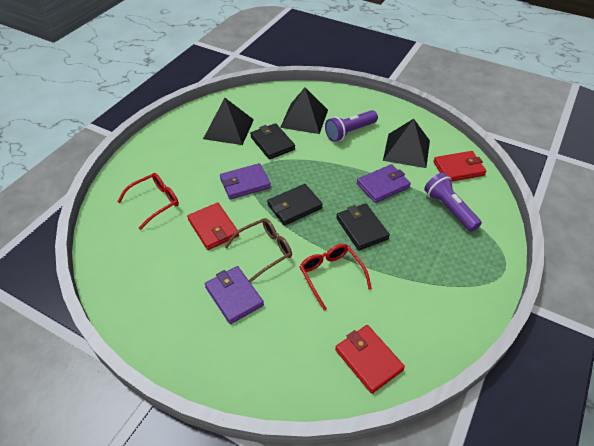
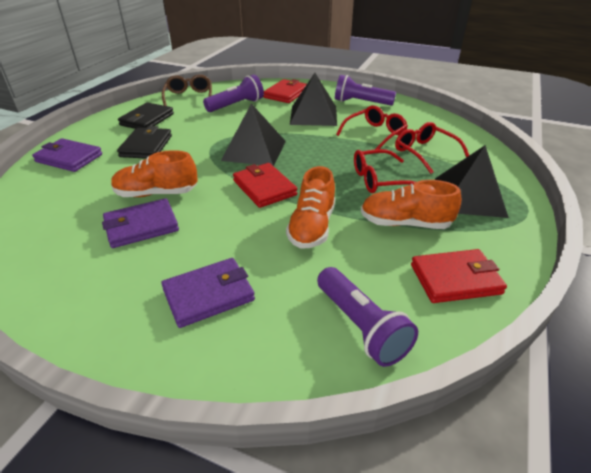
black wallet: 3 -> 2
orange shoe: 0 -> 3
purple flashlight: 2 -> 3
red glasses: 2 -> 3

